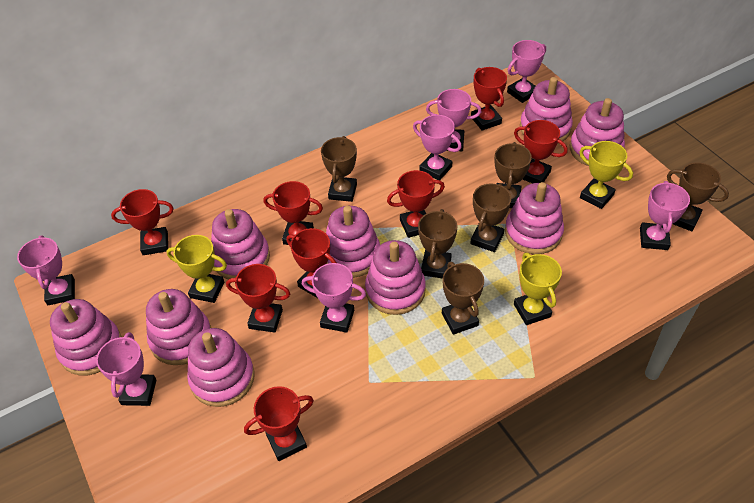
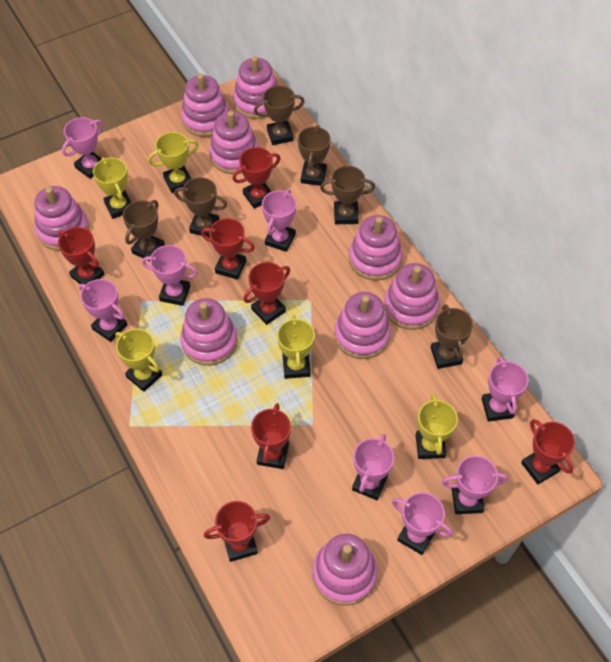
pink trophy: 7 -> 8
red trophy: 8 -> 7
yellow trophy: 3 -> 5

